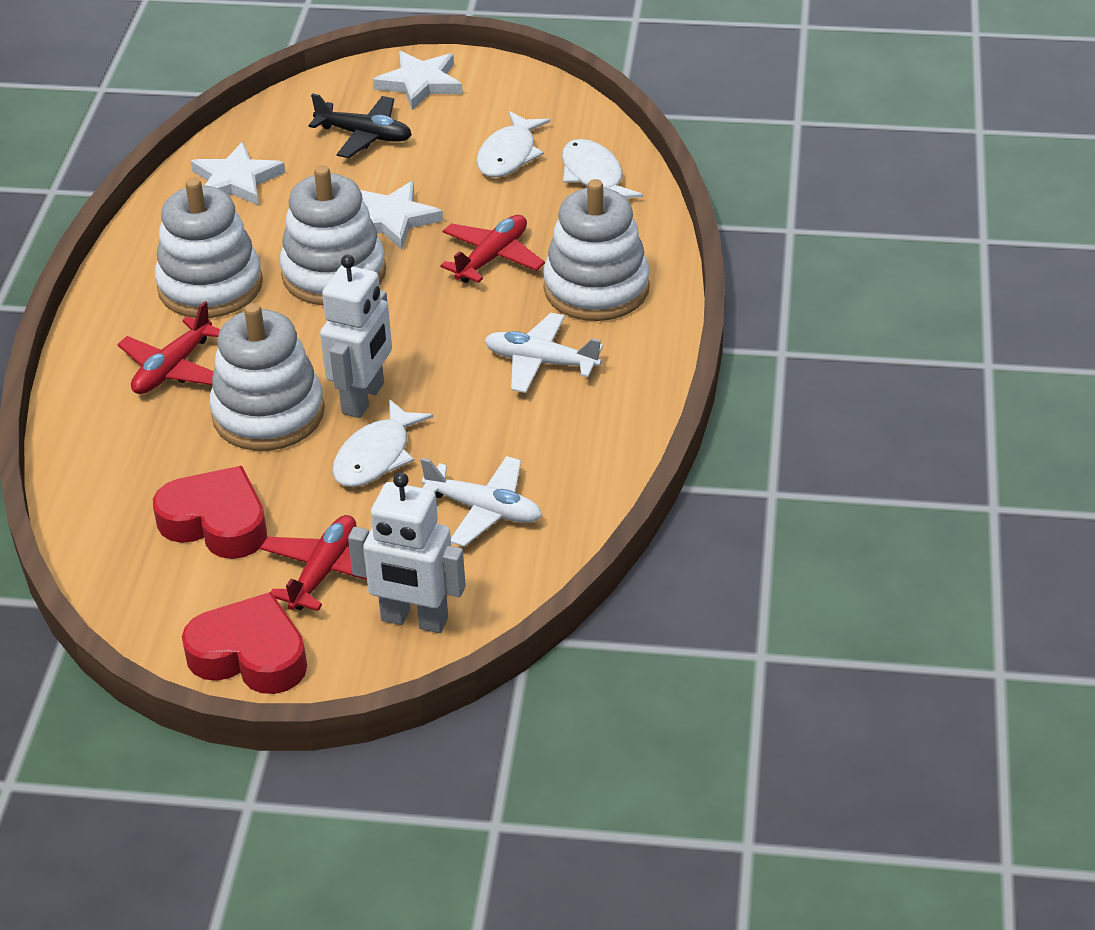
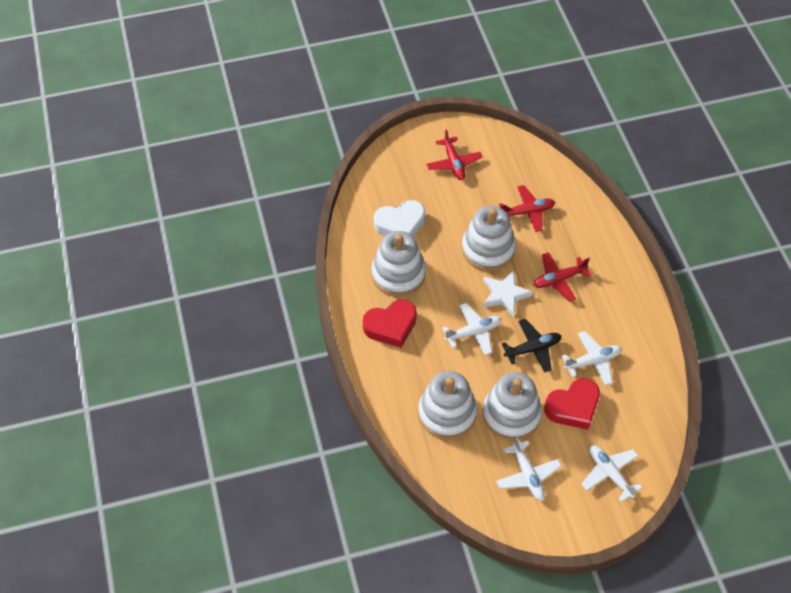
white fish: 3 -> 0
white heart: 0 -> 1
white plane: 2 -> 4
white robot: 2 -> 0
white star: 3 -> 1

